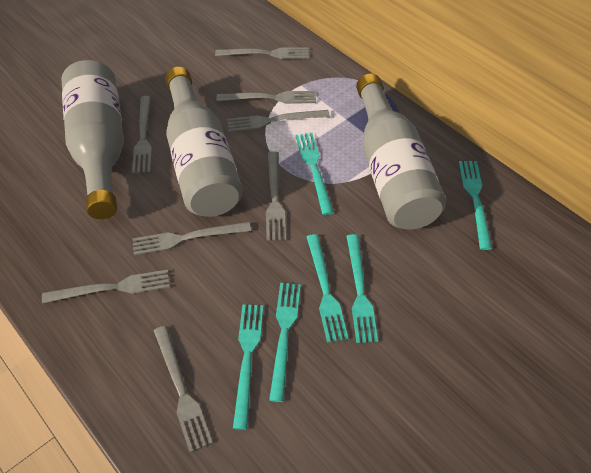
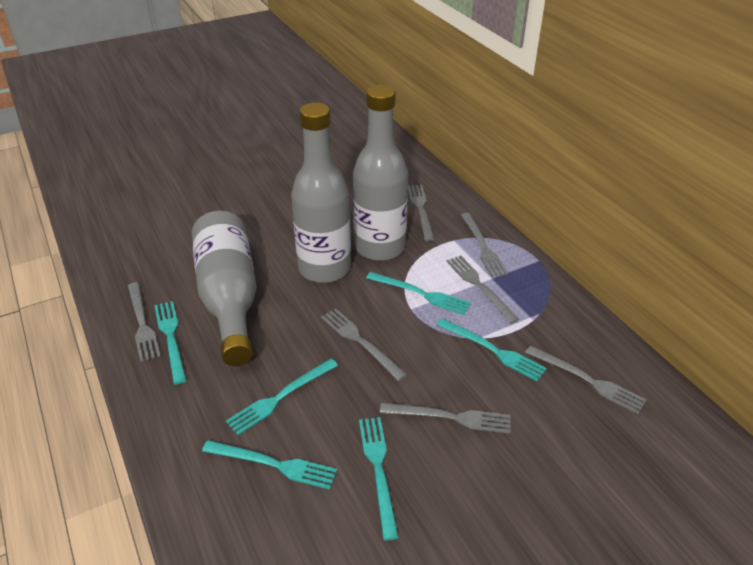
grey fork: 8 -> 7

